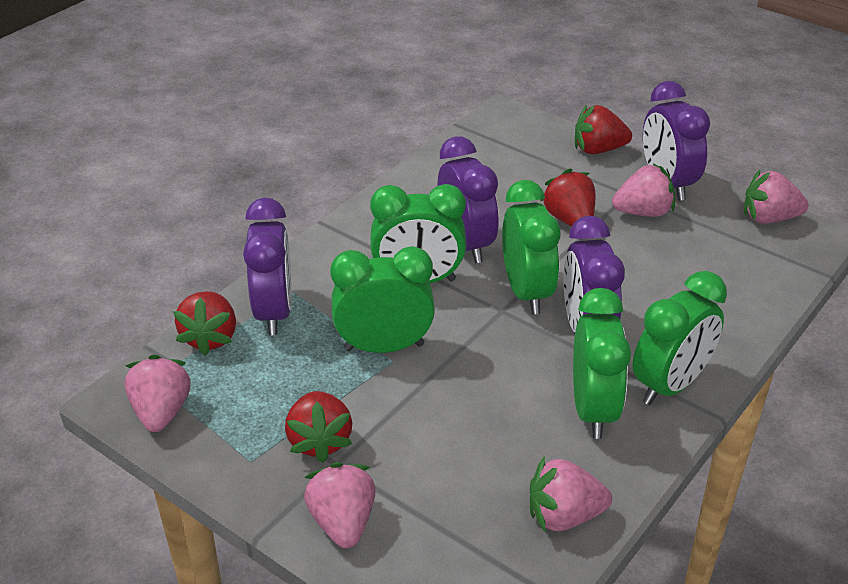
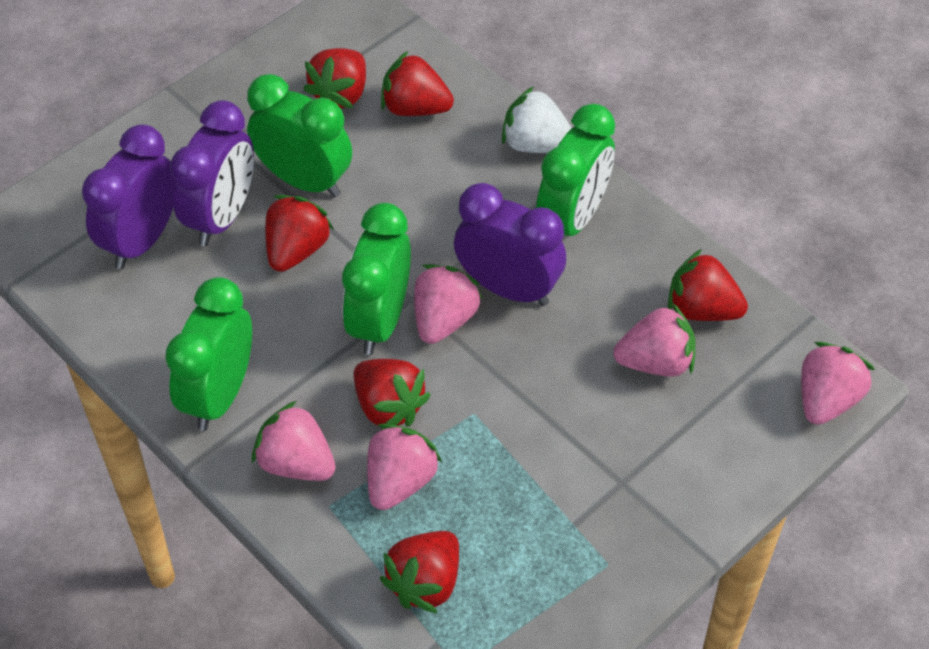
green clock: 5 -> 4
purple clock: 4 -> 3
red strawberry: 4 -> 6
white strawberry: 0 -> 1

